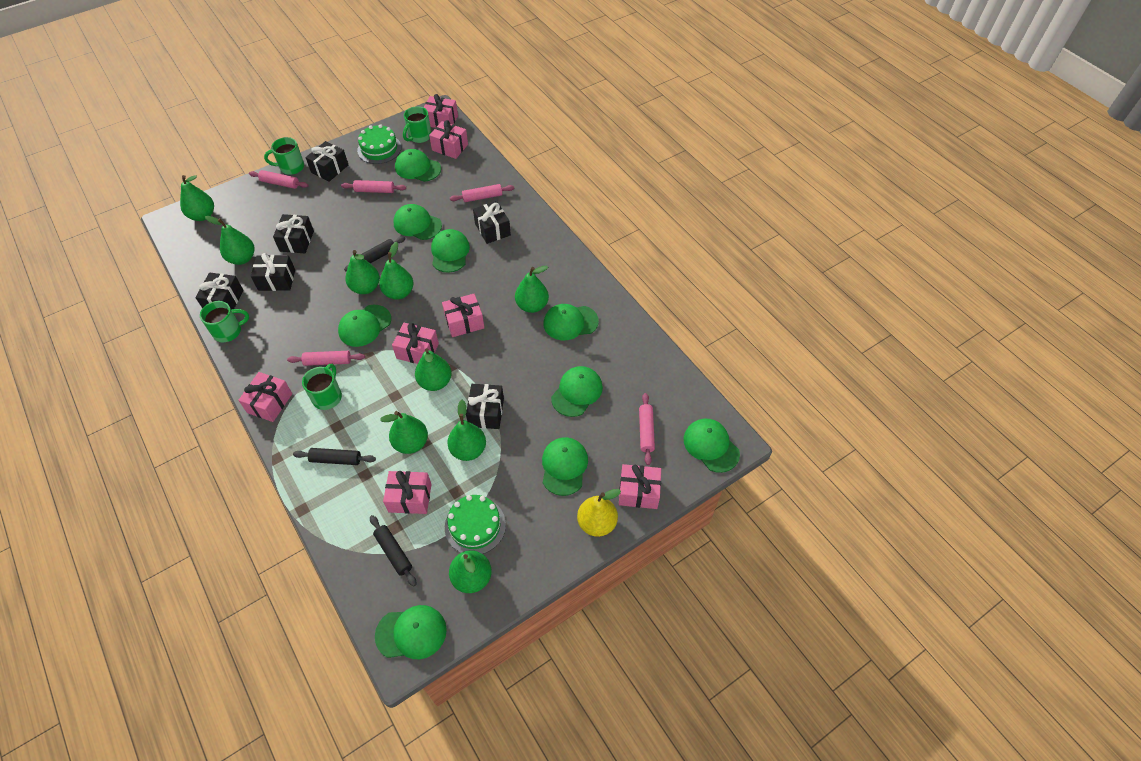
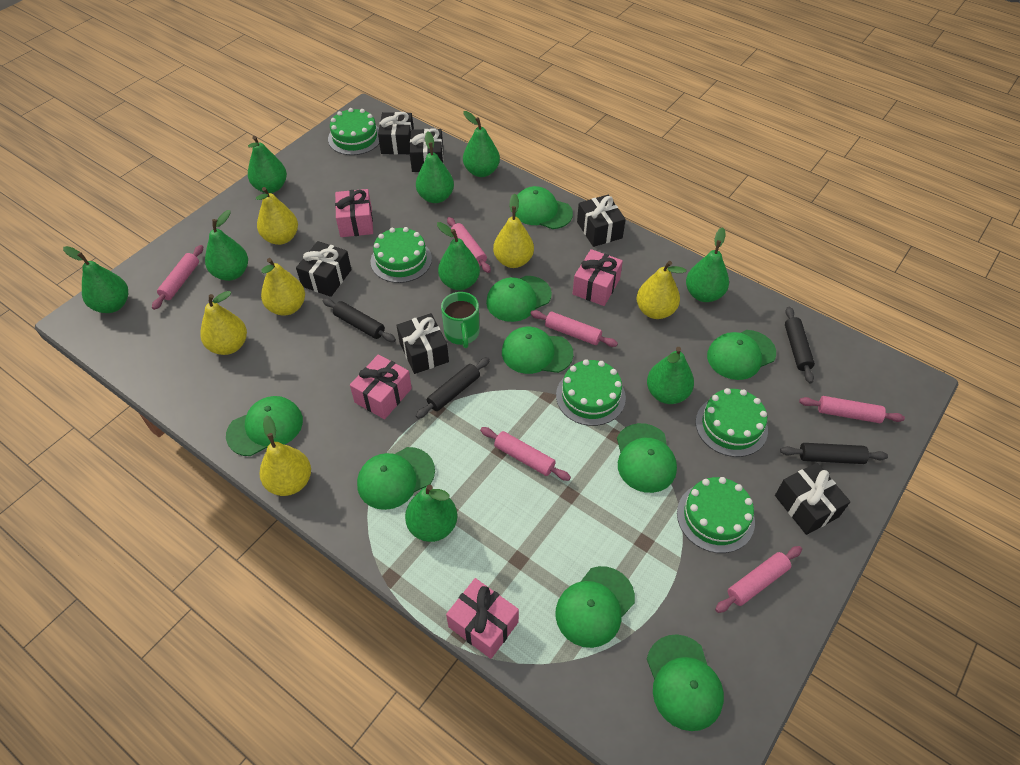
black rolling pin: 3 -> 4
green cake: 2 -> 5
green mug: 4 -> 1
pink gift: 7 -> 4
pink rolling pin: 5 -> 6
yellow pear: 1 -> 6

